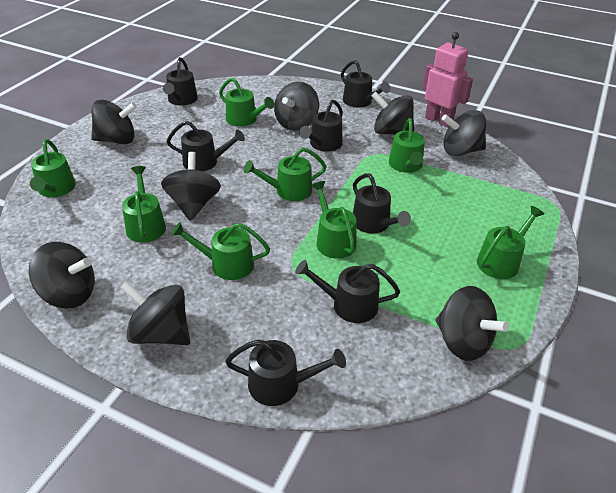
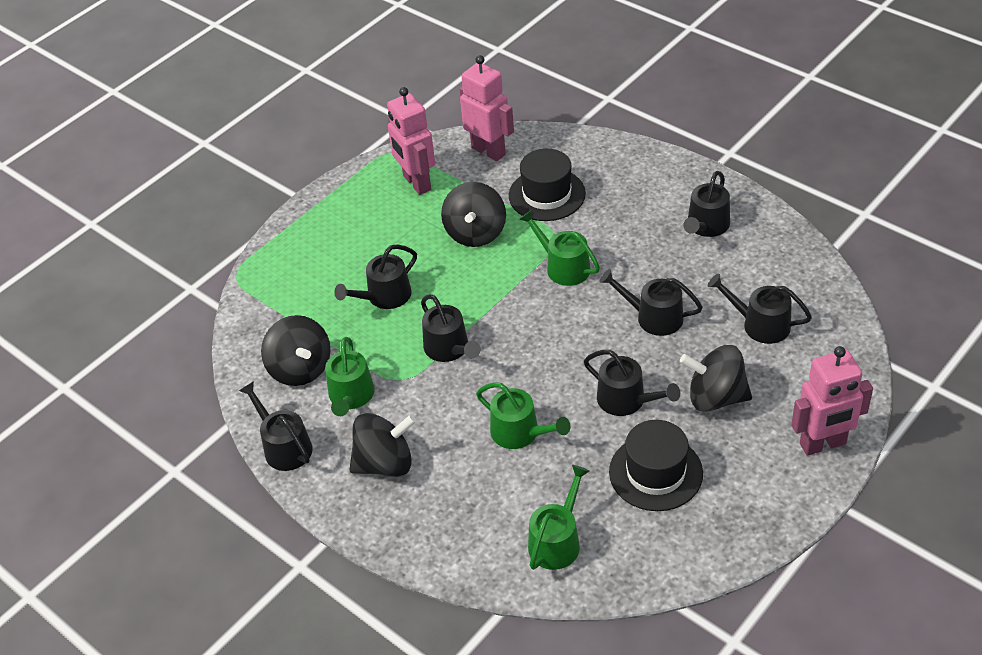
black hat: 0 -> 2
black spinning top: 8 -> 4
green watering can: 8 -> 4
pink robot: 1 -> 3

